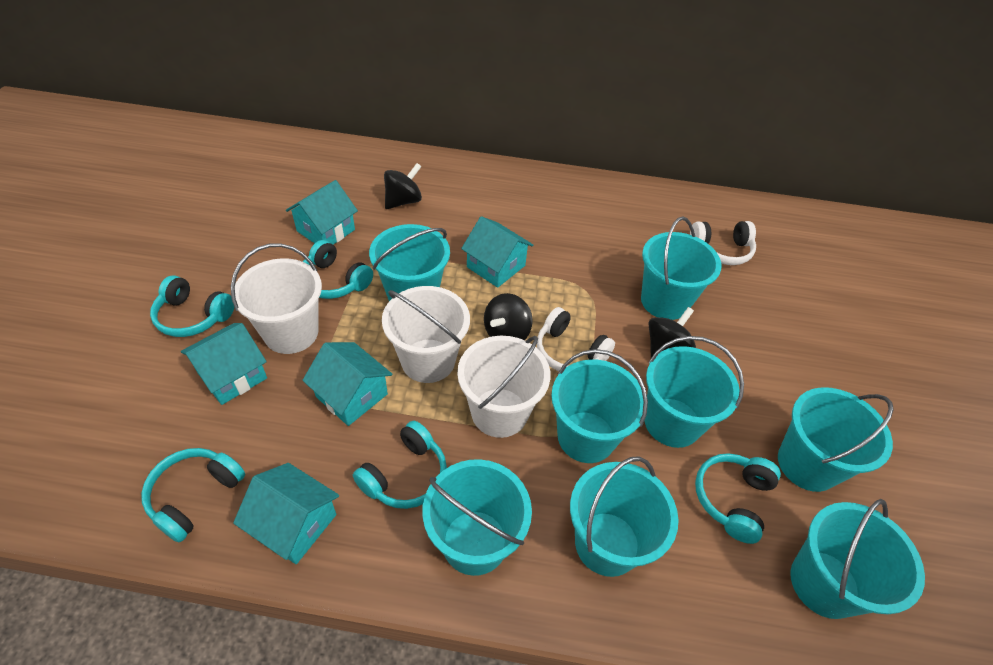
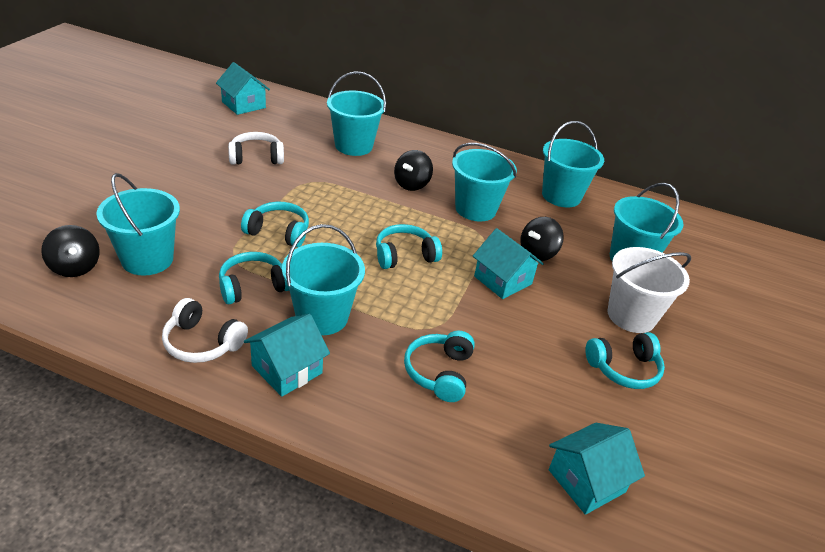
turquoise bucket: 8 -> 6
turquoise house: 5 -> 4
white bucket: 3 -> 1

